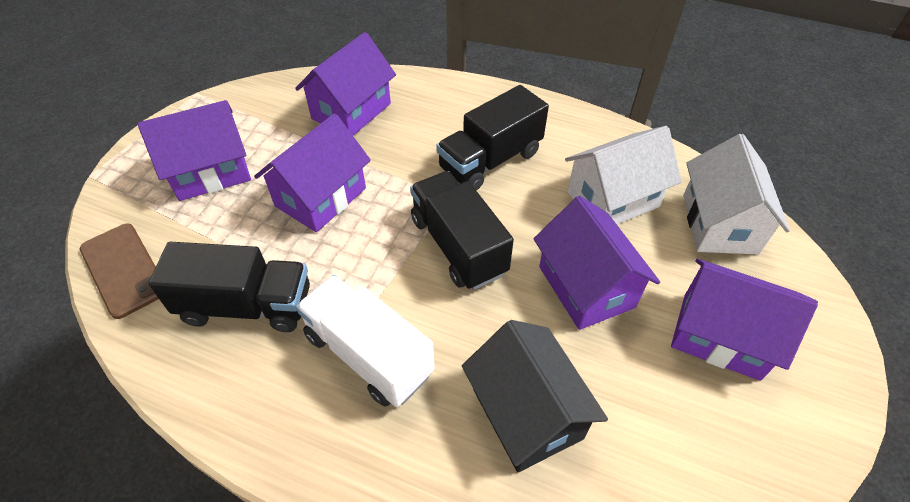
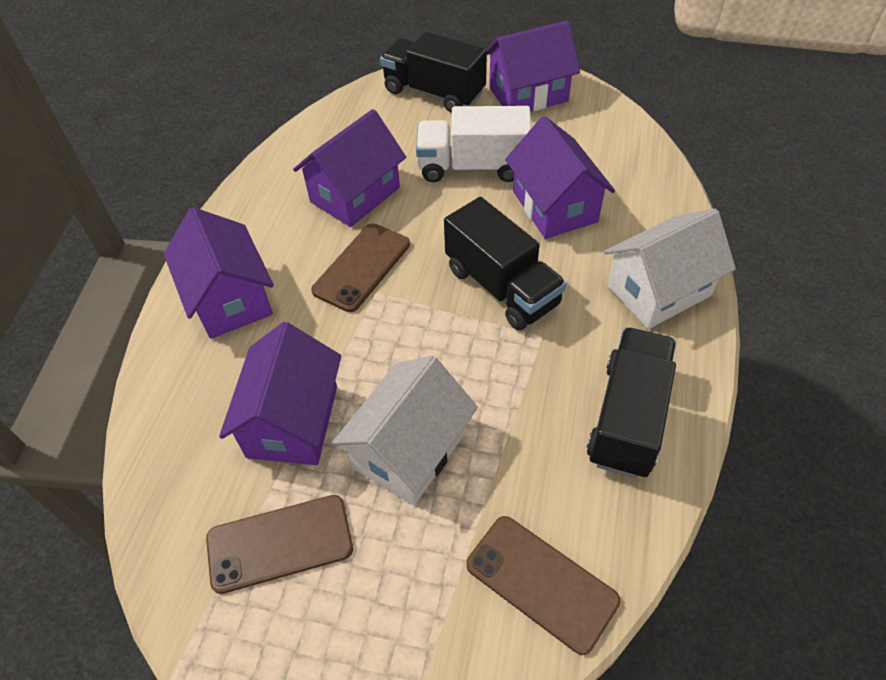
black house: 1 -> 0
brown phone: 1 -> 3

